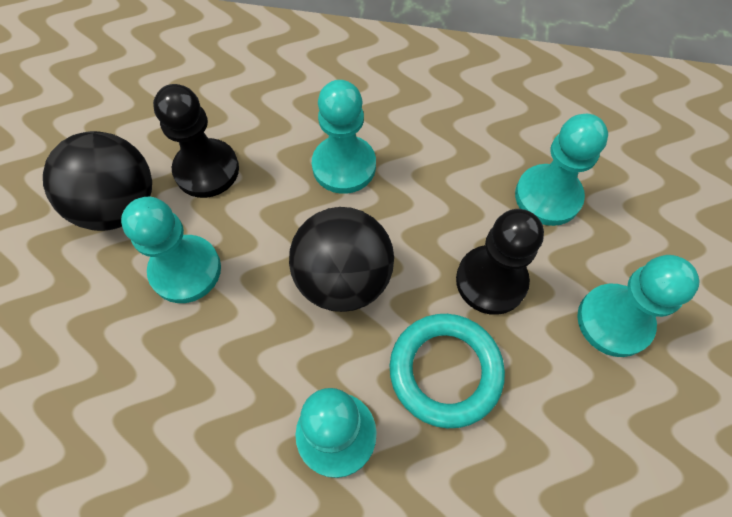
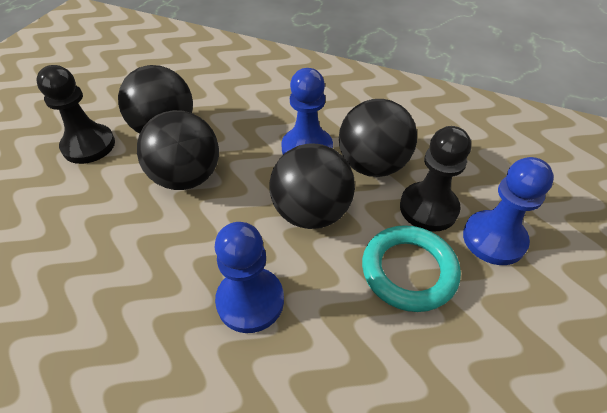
black ball: 2 -> 4
blue pawn: 0 -> 3
turquoise pawn: 5 -> 0

